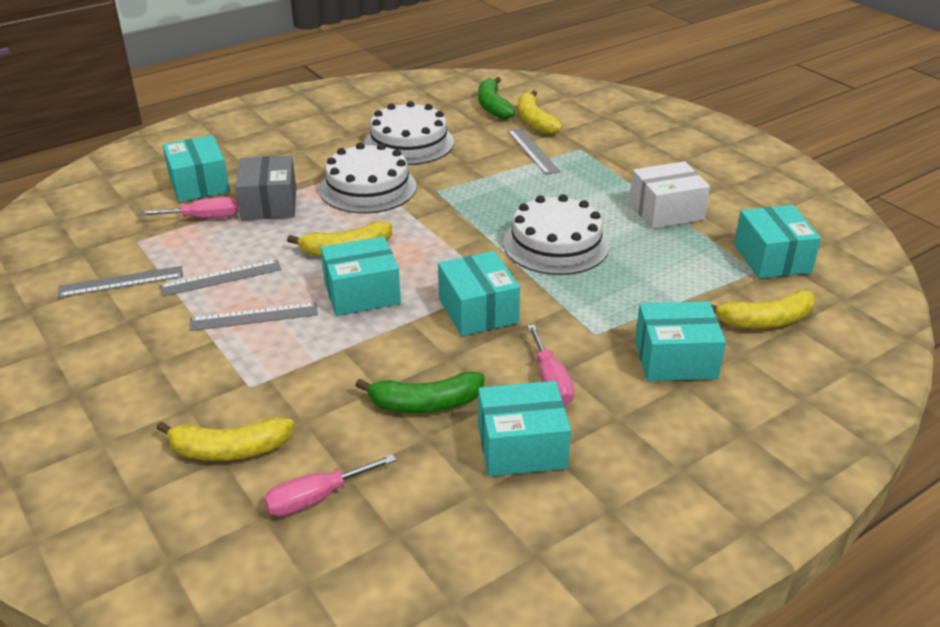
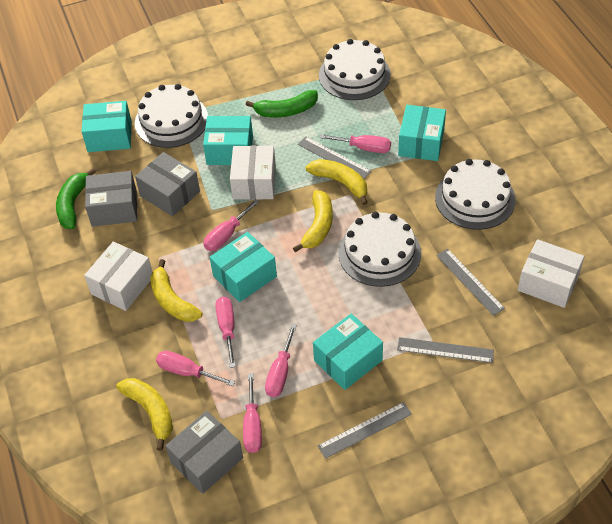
grey box: 1 -> 3
pink screwdriver: 3 -> 6
turquoise box: 6 -> 5
white box: 1 -> 3
white cake: 3 -> 4

